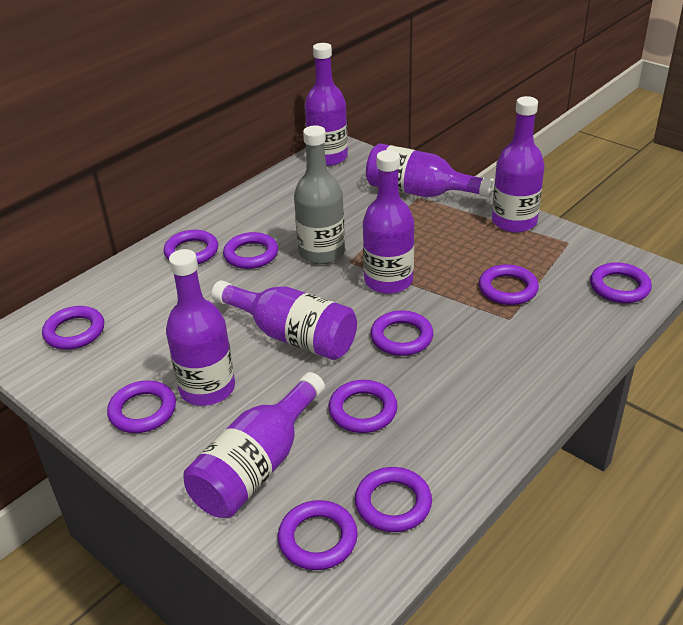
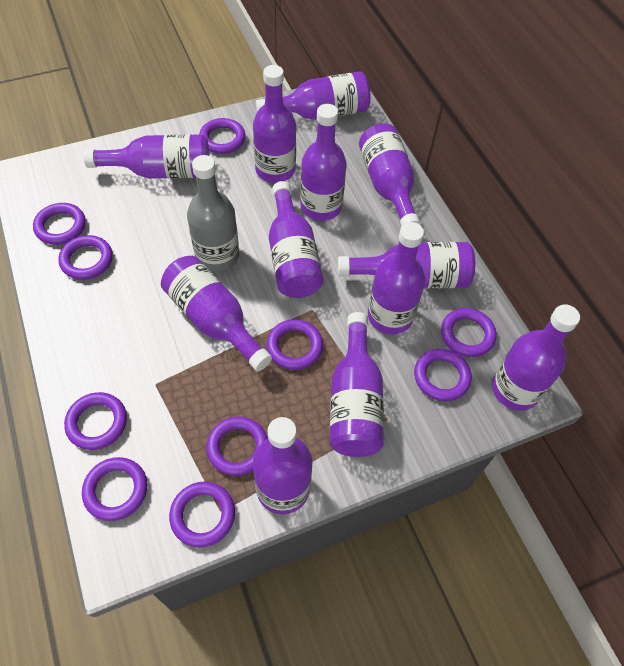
purple bottle: 7 -> 12

